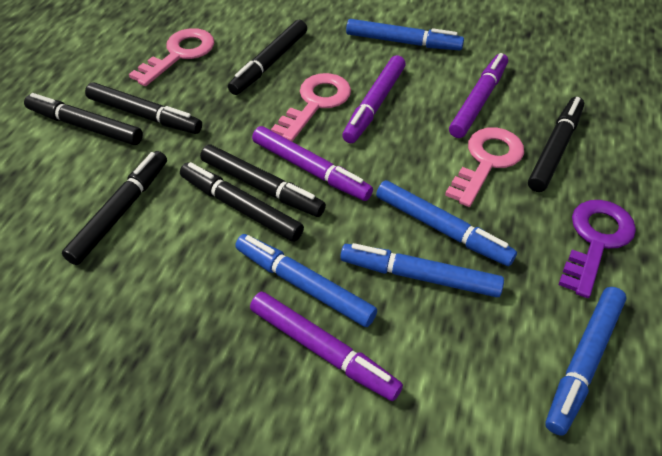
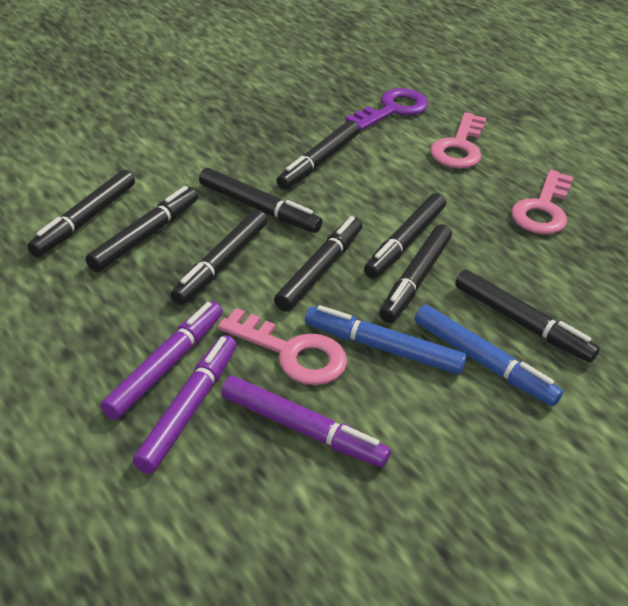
black marker: 7 -> 9
blue marker: 5 -> 2
purple marker: 4 -> 3

